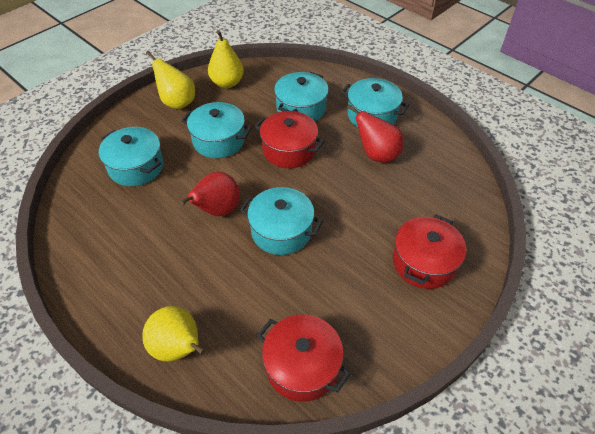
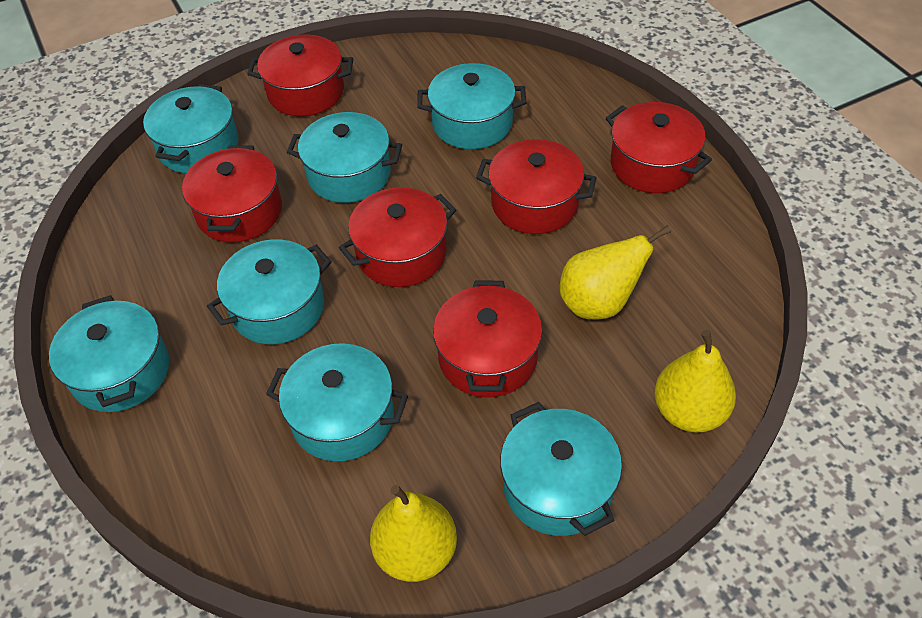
red pear: 2 -> 0
red pot: 3 -> 6
turquoise pot: 5 -> 7

